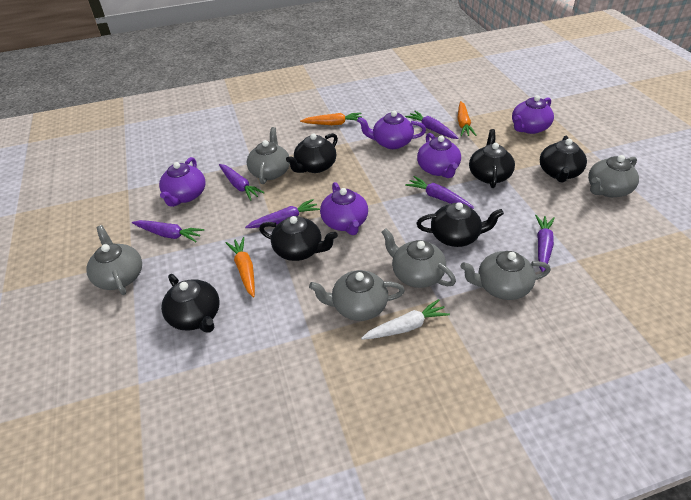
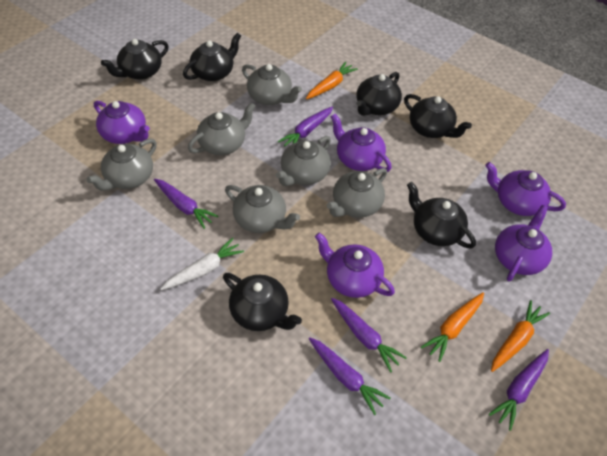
purple carrot: 6 -> 5

